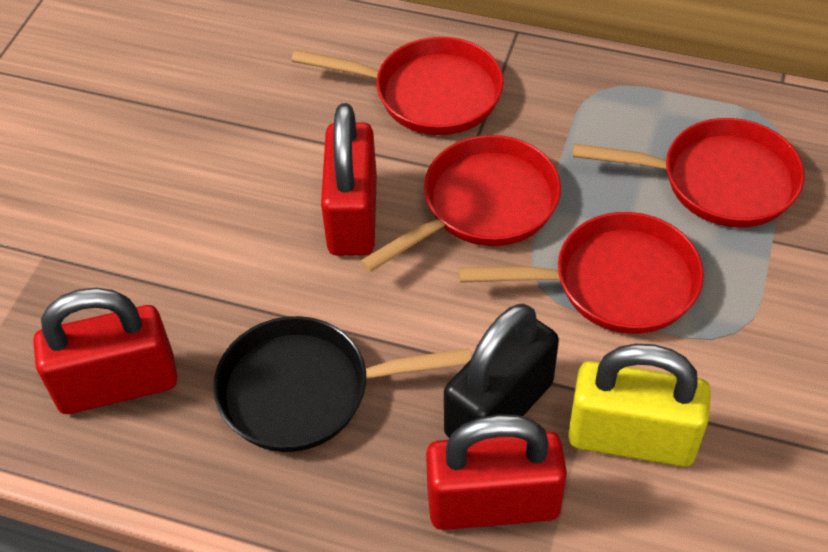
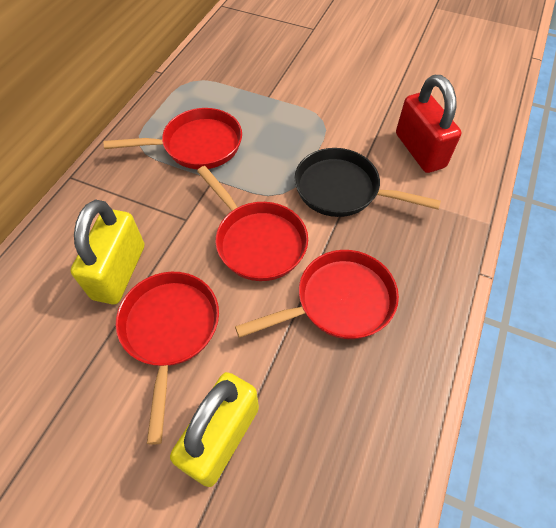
black padlock: 1 -> 0
red padlock: 3 -> 1
yellow padlock: 1 -> 2

